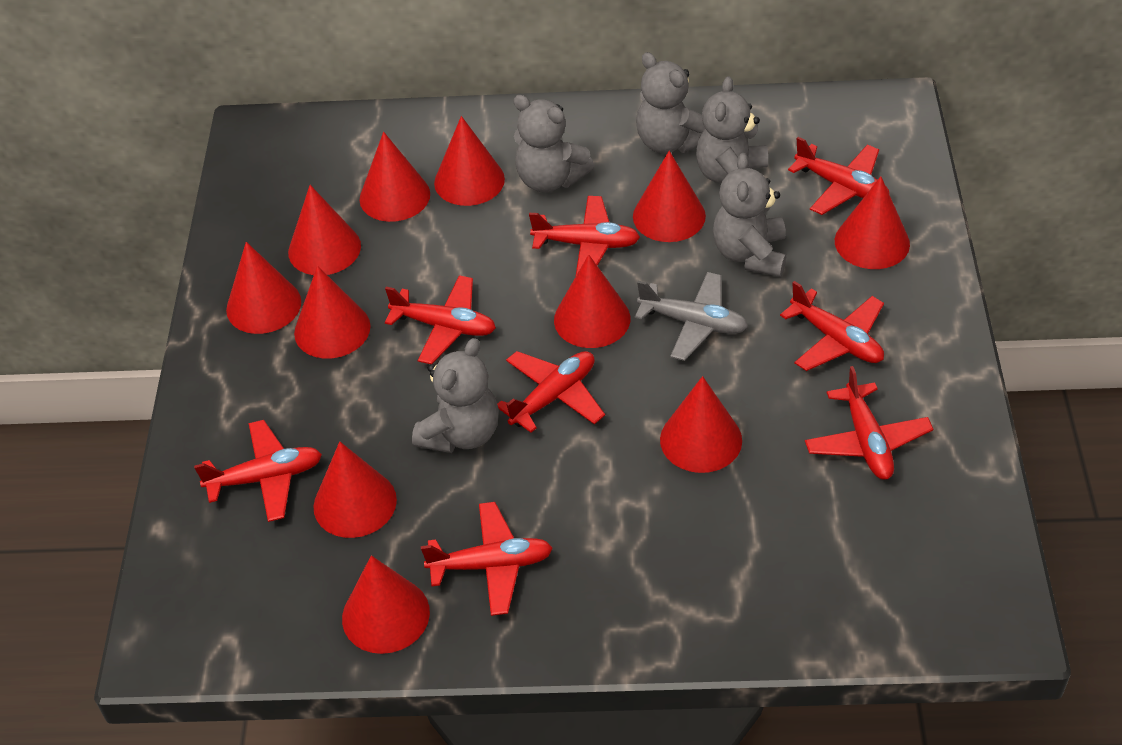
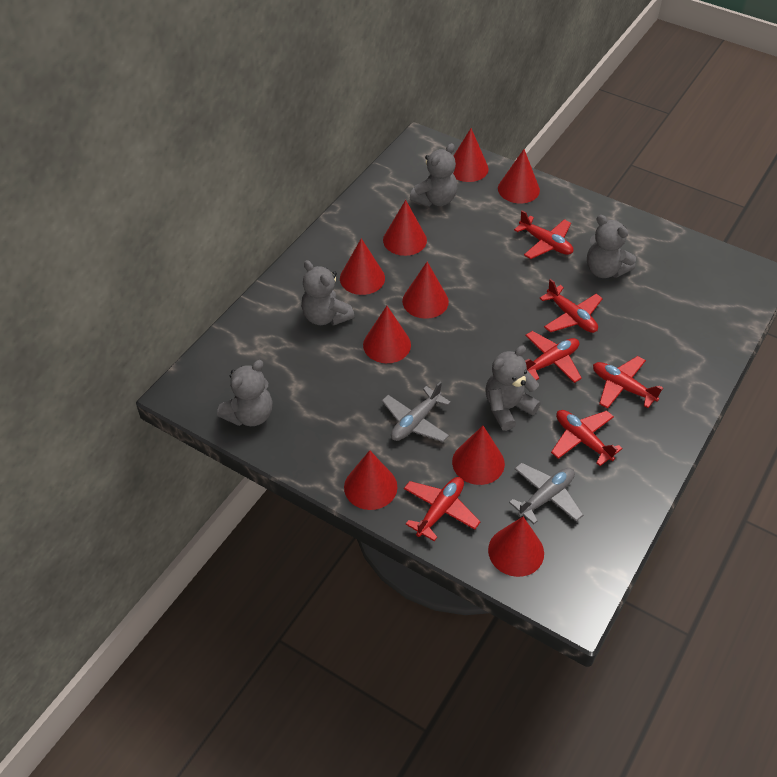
grey plane: 1 -> 2
red cone: 11 -> 9
red plane: 8 -> 6

